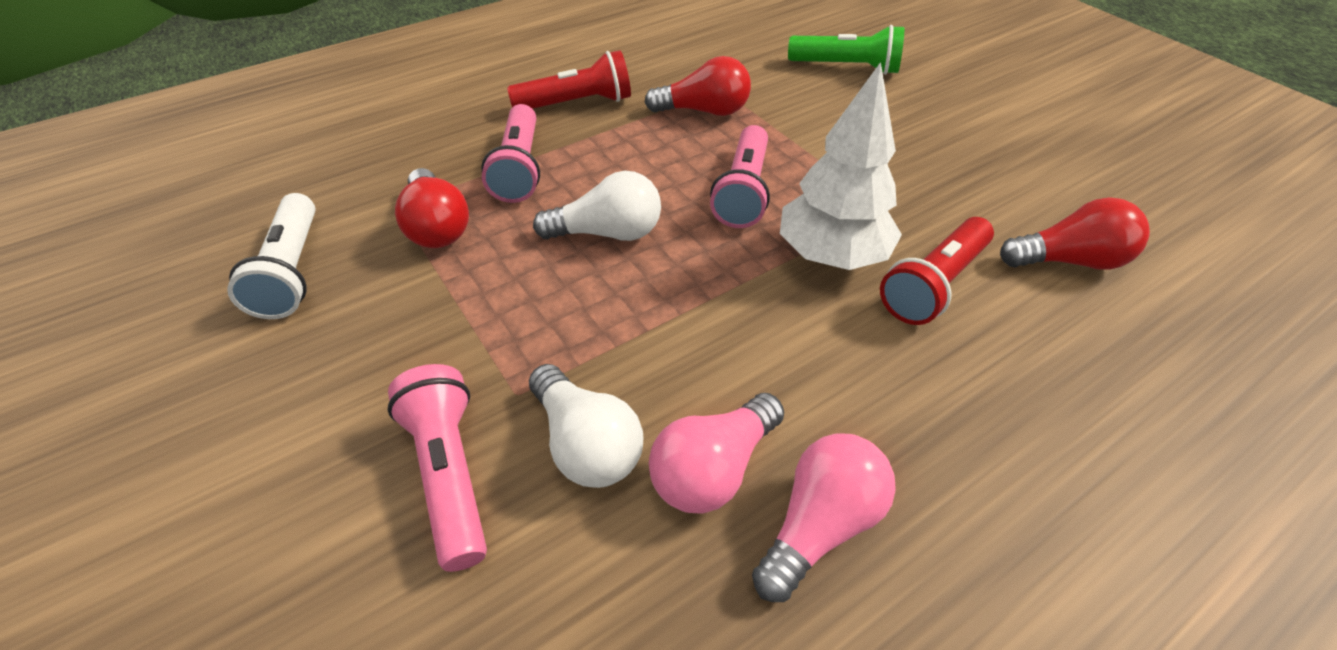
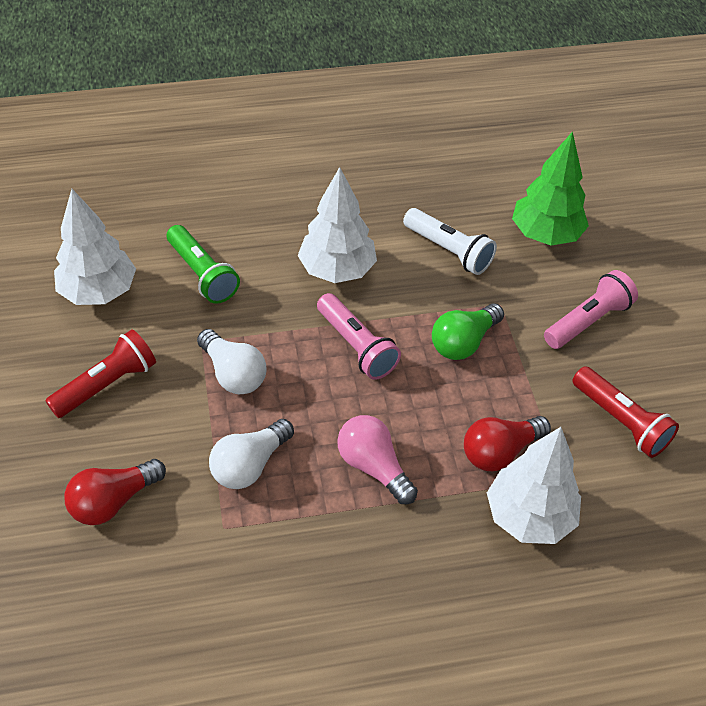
green light bulb: 0 -> 1
green tree: 0 -> 1
pink flashlight: 3 -> 2
pink light bulb: 2 -> 1
red light bulb: 3 -> 2
white tree: 1 -> 3

